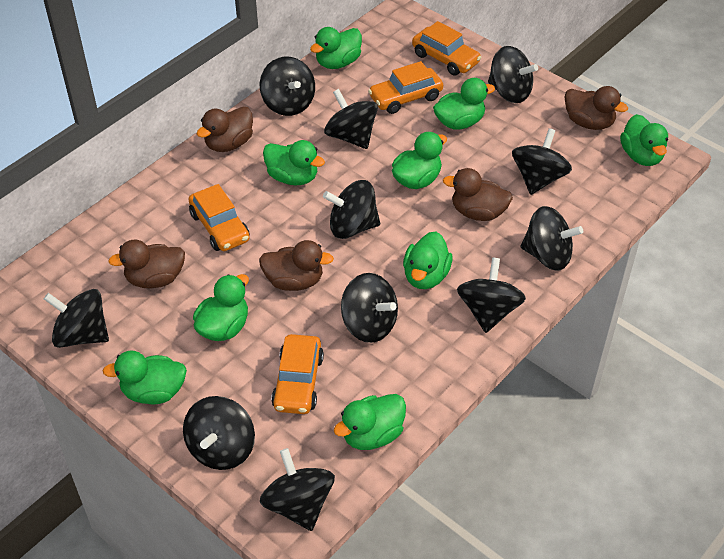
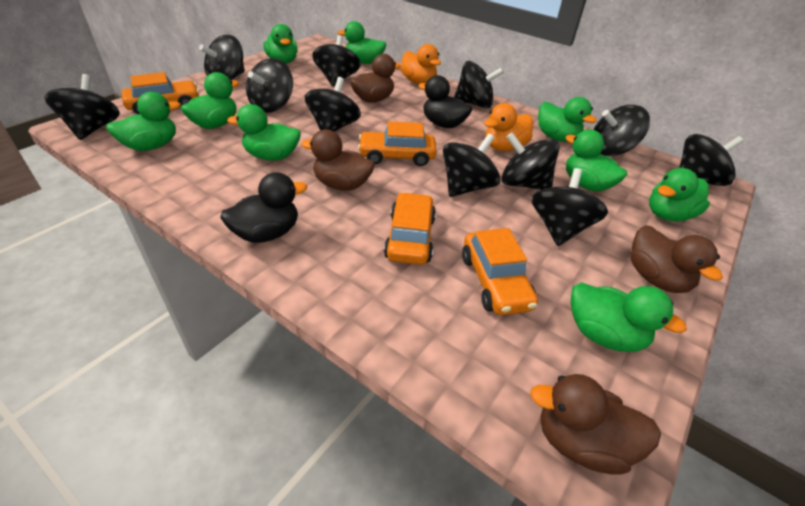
black duck: 0 -> 2
brown duck: 5 -> 4
orange duck: 0 -> 2

